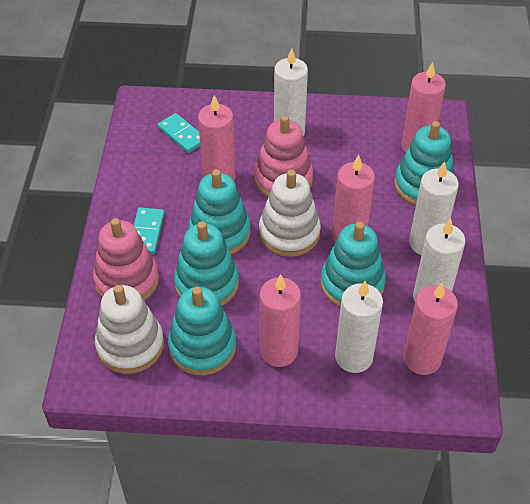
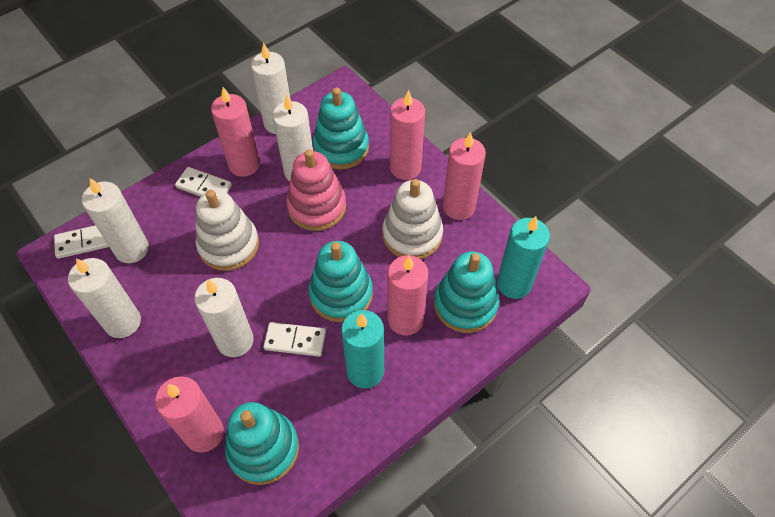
pink stacking toy: 2 -> 1
turquoise candle: 0 -> 2
turquoise domino: 2 -> 0
turquoise stacking toy: 5 -> 4
white candle: 4 -> 5
white domino: 0 -> 3

